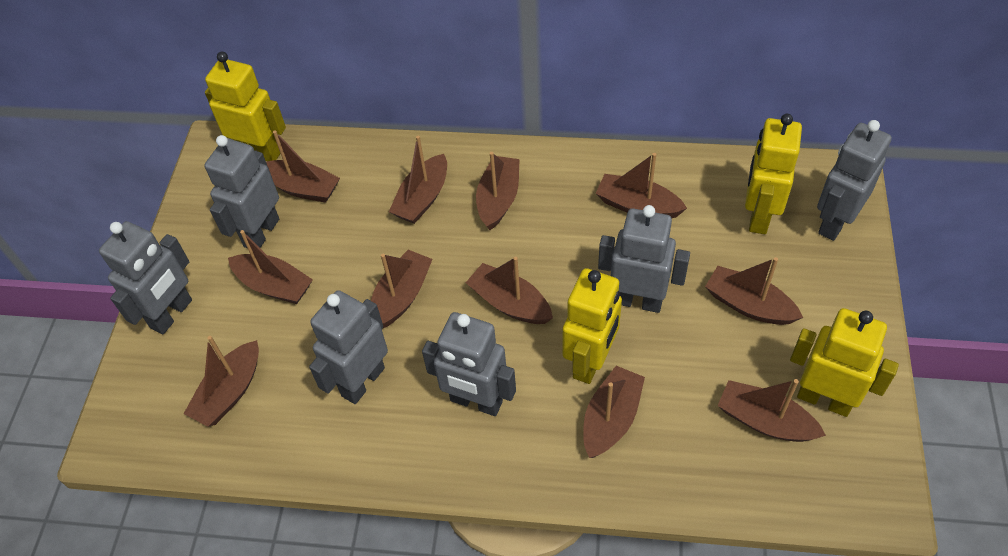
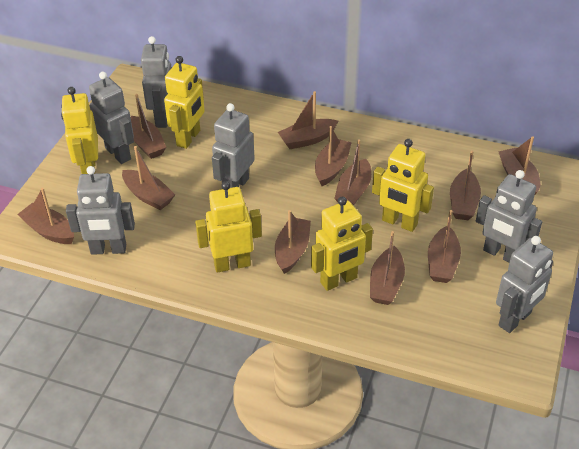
yellow robot: 4 -> 5

